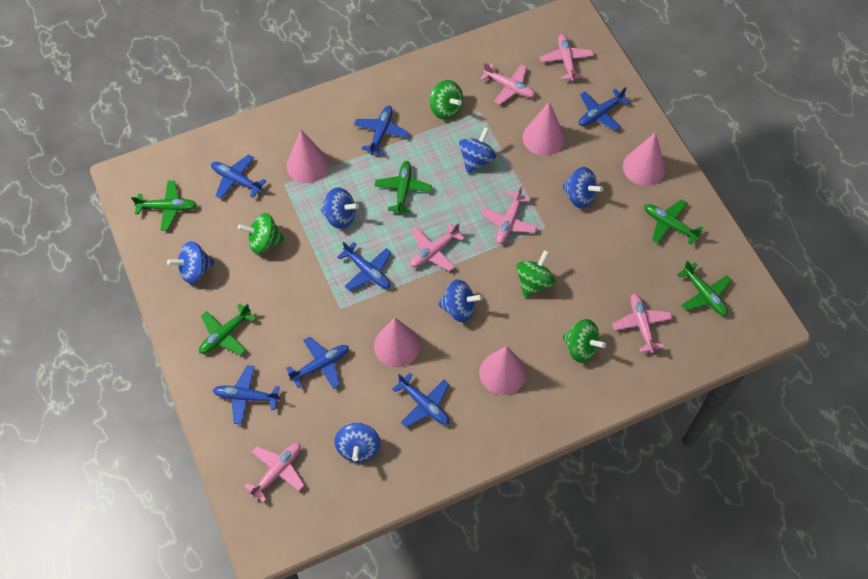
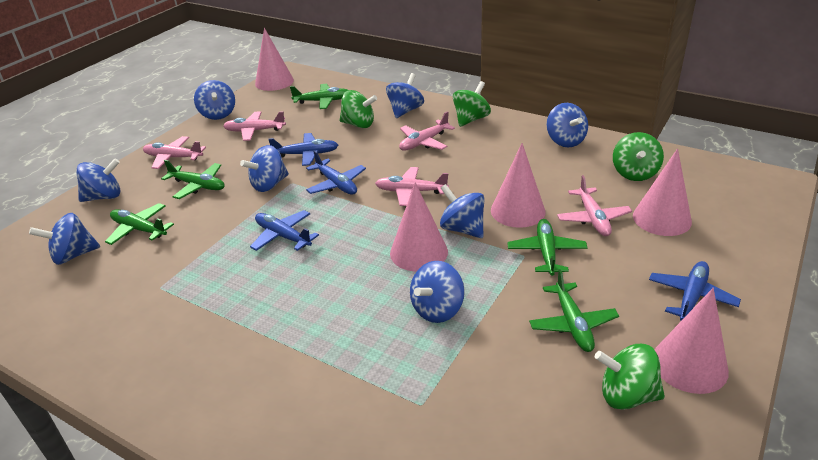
blue plane: 7 -> 4
blue spinning top: 6 -> 8
pink plane: 6 -> 5

